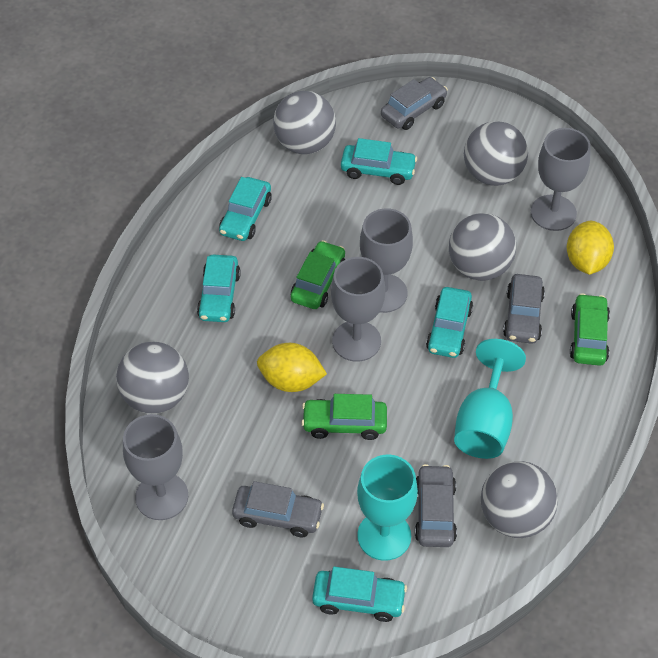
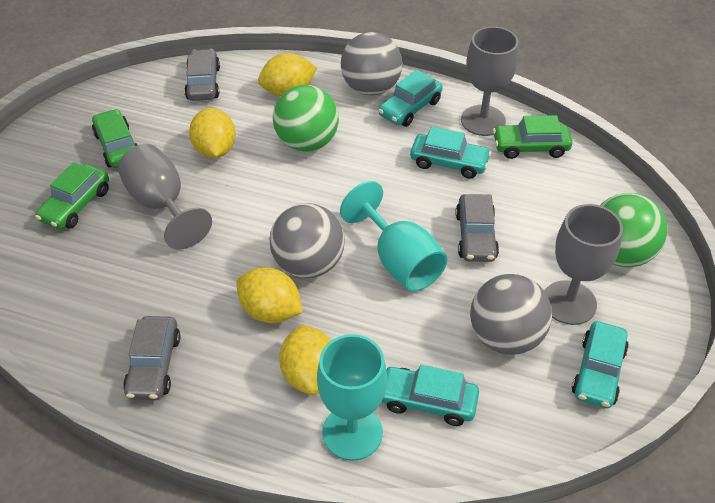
green ball: 0 -> 2
grey ball: 5 -> 3
grey car: 4 -> 3
grey goblet: 4 -> 3
turquoise car: 5 -> 4
yellow lemon: 2 -> 4

